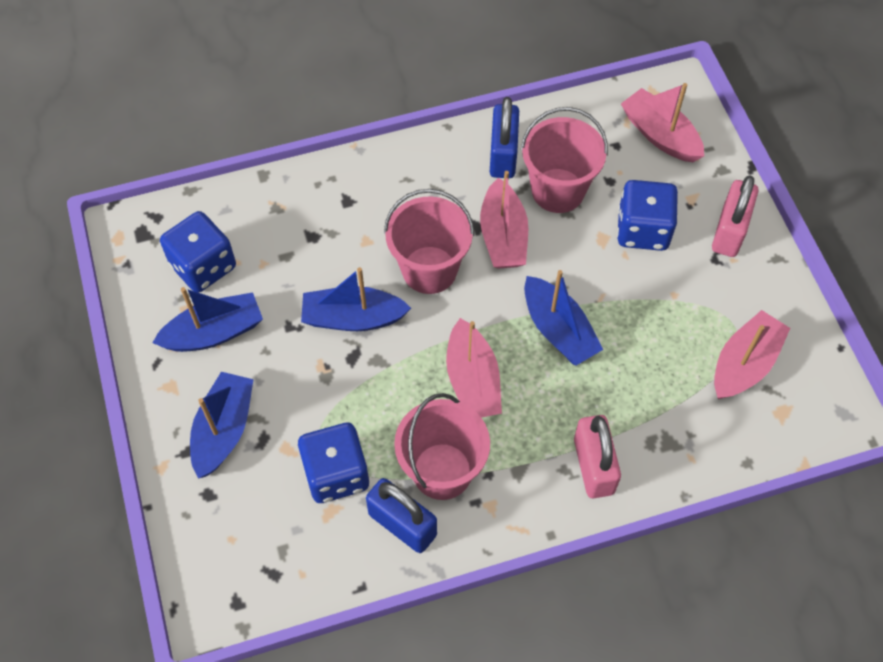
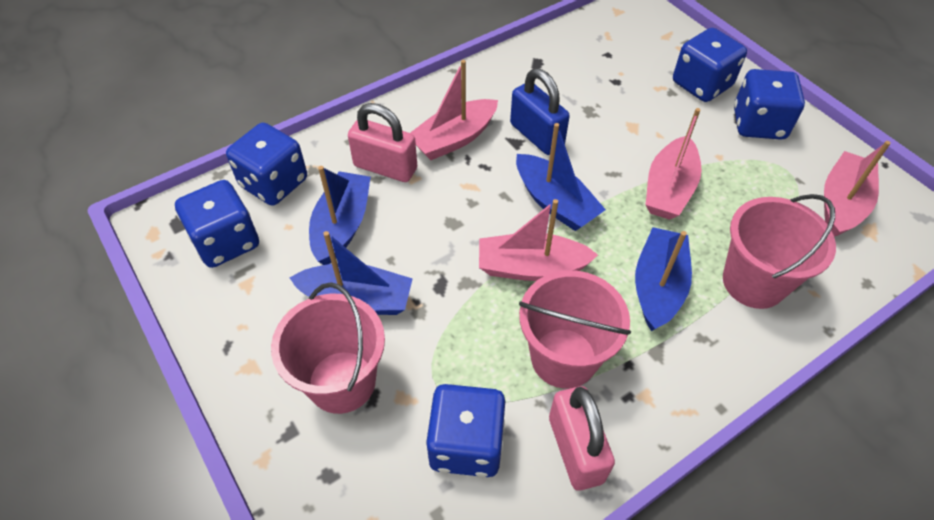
blue dice: 3 -> 5
blue padlock: 2 -> 1

